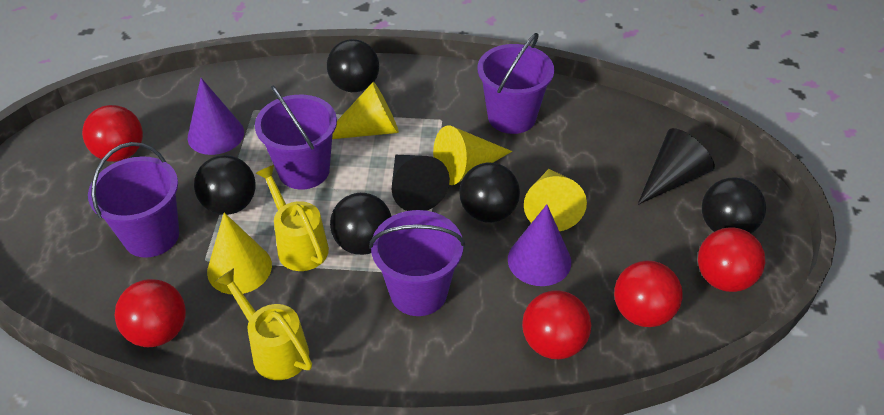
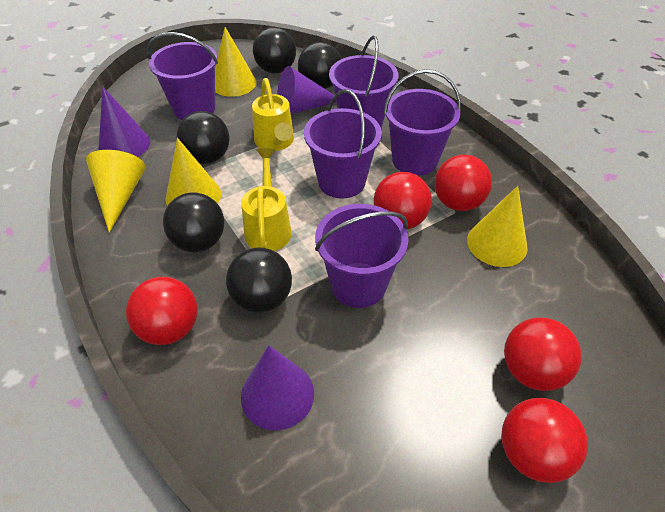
black cone: 2 -> 0
purple bucket: 4 -> 5
purple cone: 2 -> 3

